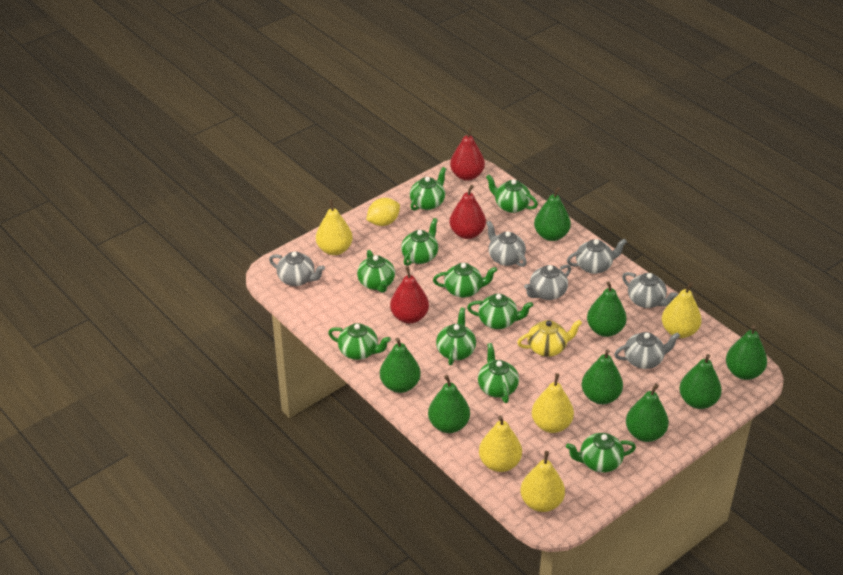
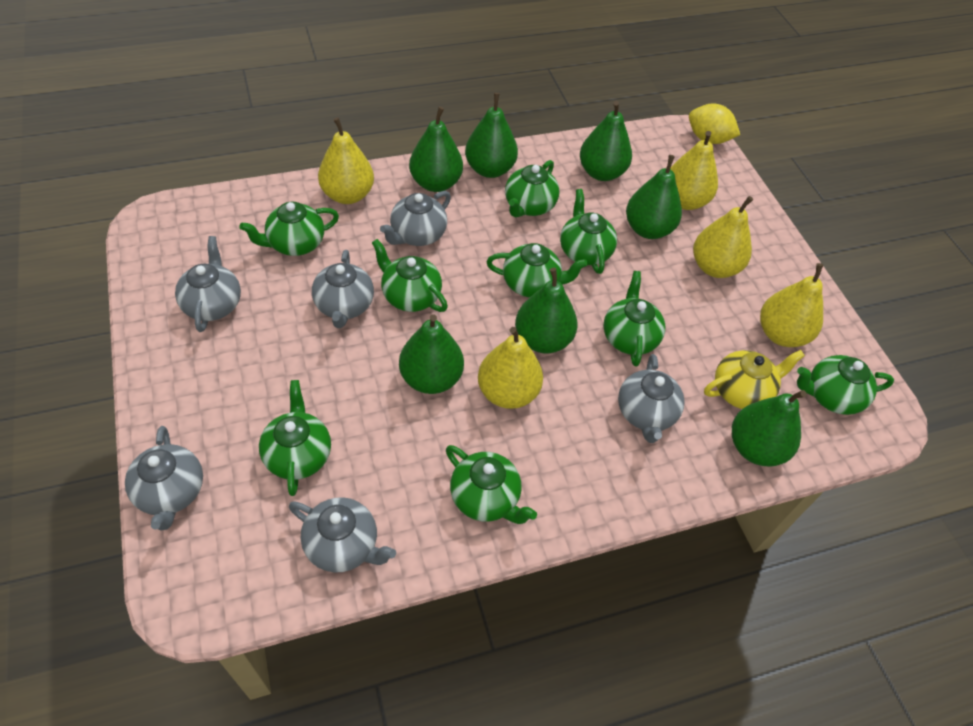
green pear: 8 -> 7
green teapot: 10 -> 9
red pear: 3 -> 0

